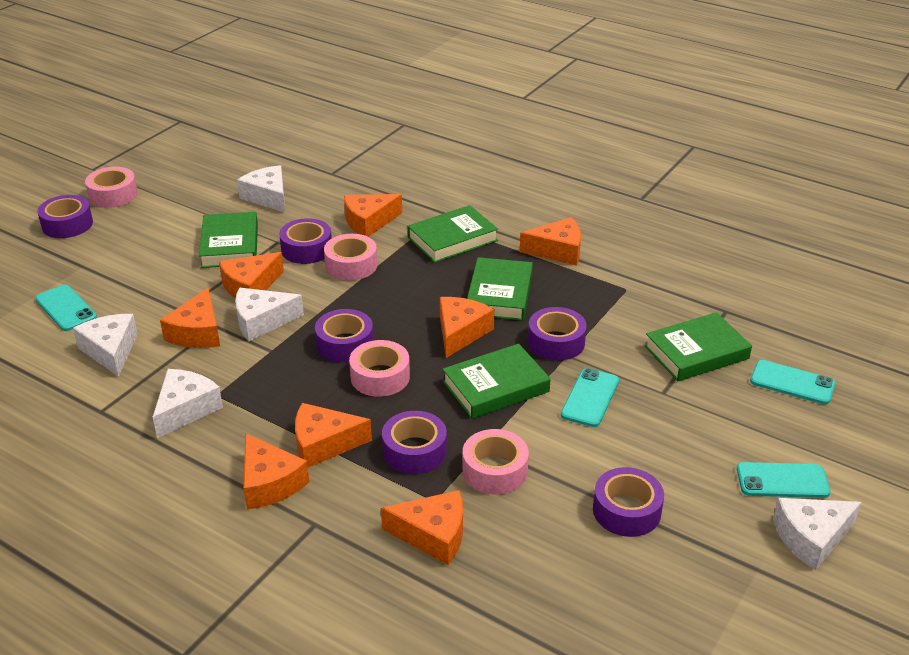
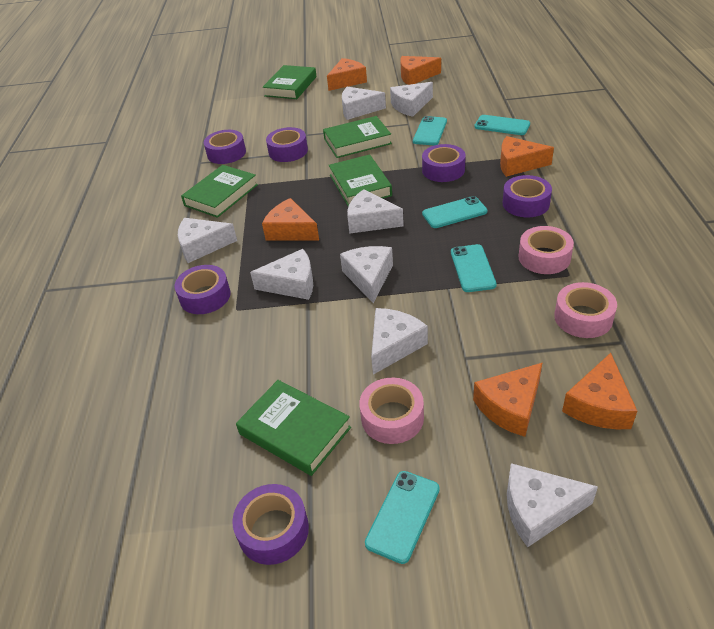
orange cheese: 8 -> 6
pink tape: 4 -> 3
turquoise phone: 4 -> 5
white cheese: 5 -> 8

